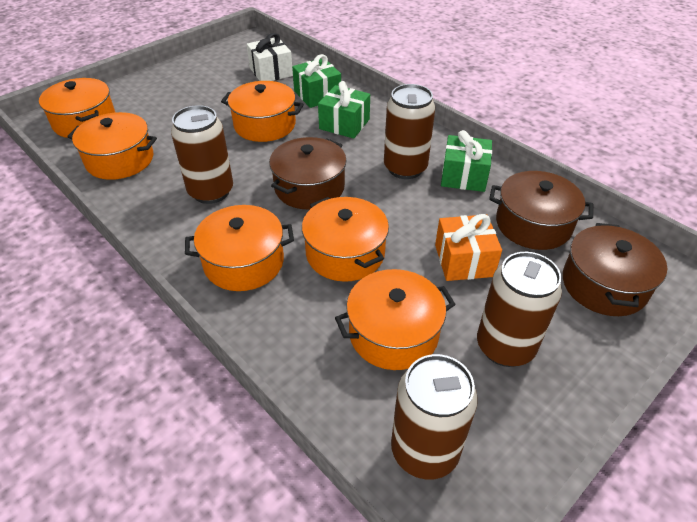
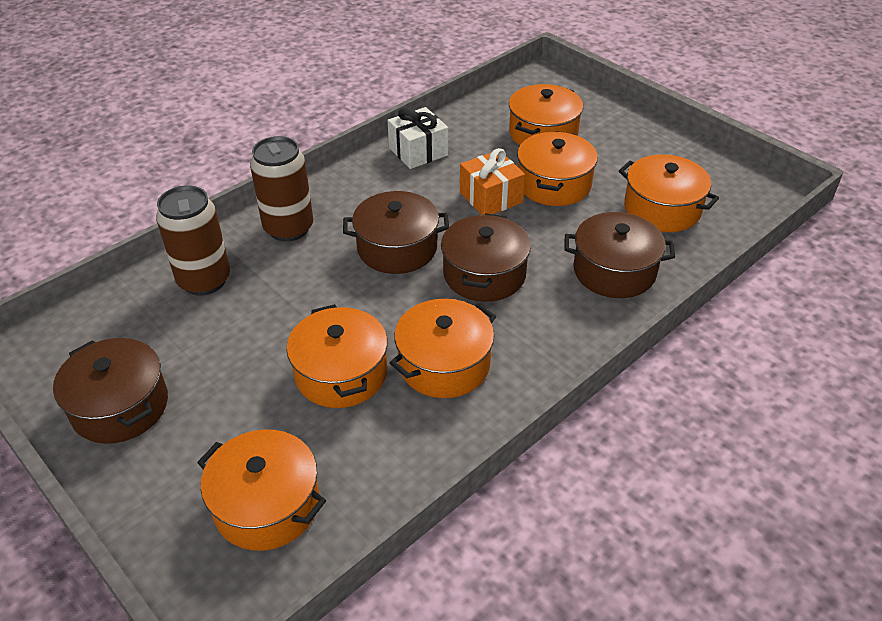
brown can: 4 -> 2
brown pot: 3 -> 4
green gift: 3 -> 0

